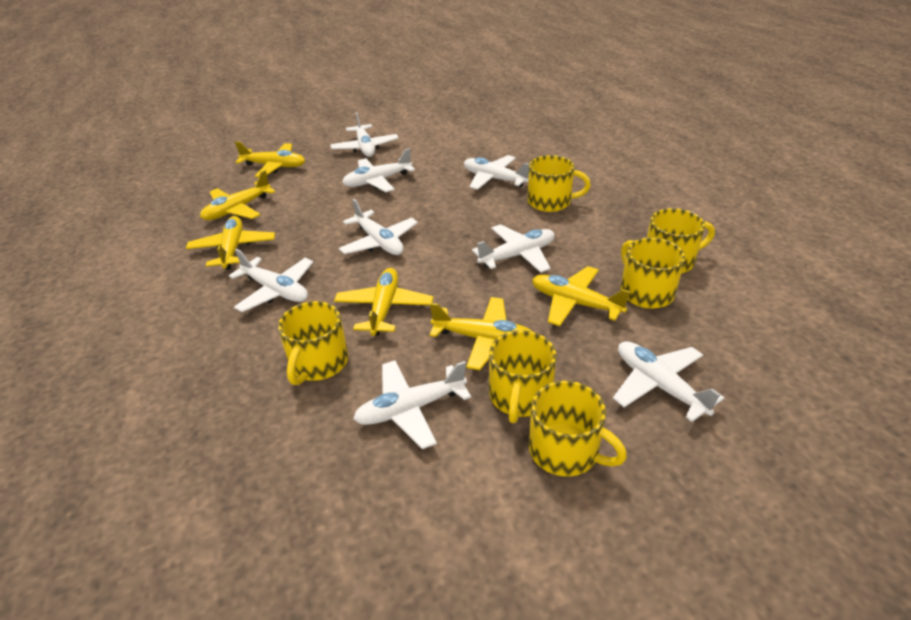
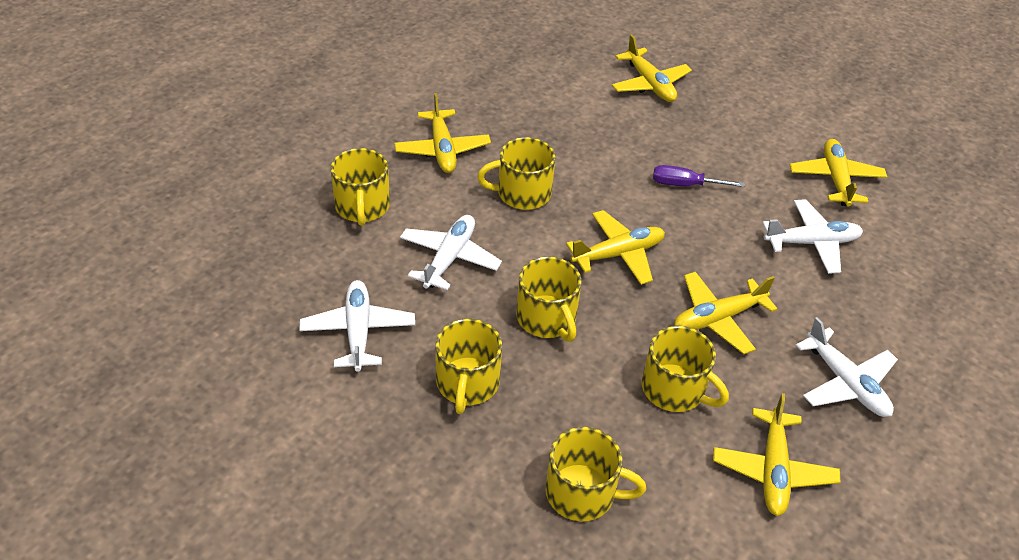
purple screwdriver: 0 -> 1
white plane: 8 -> 4

